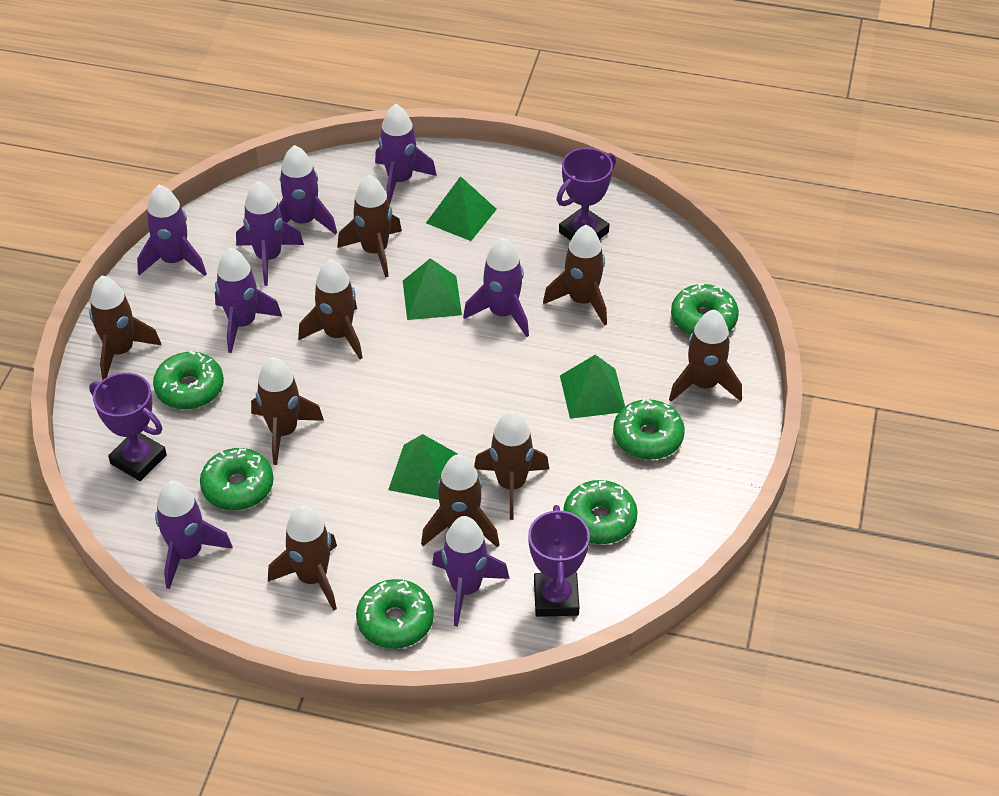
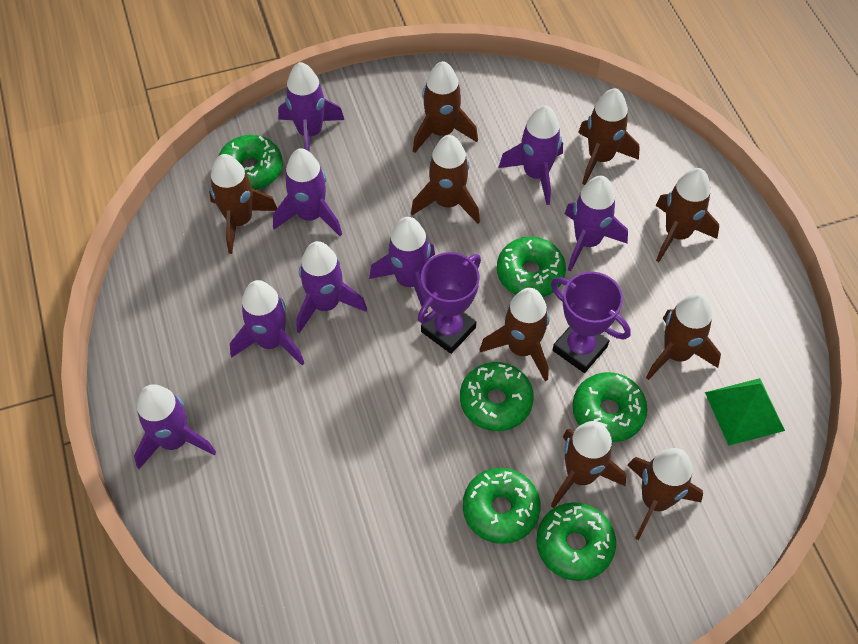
green pyramid: 4 -> 1
purple trophy: 3 -> 2

